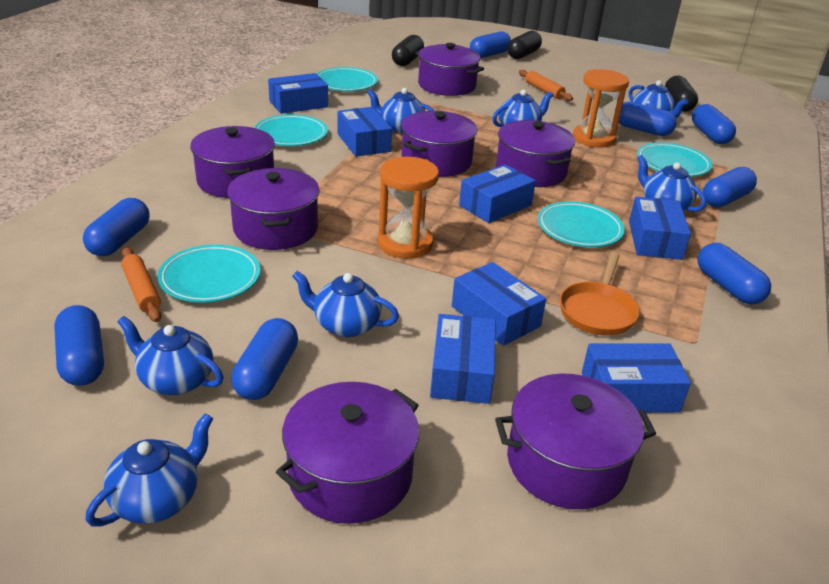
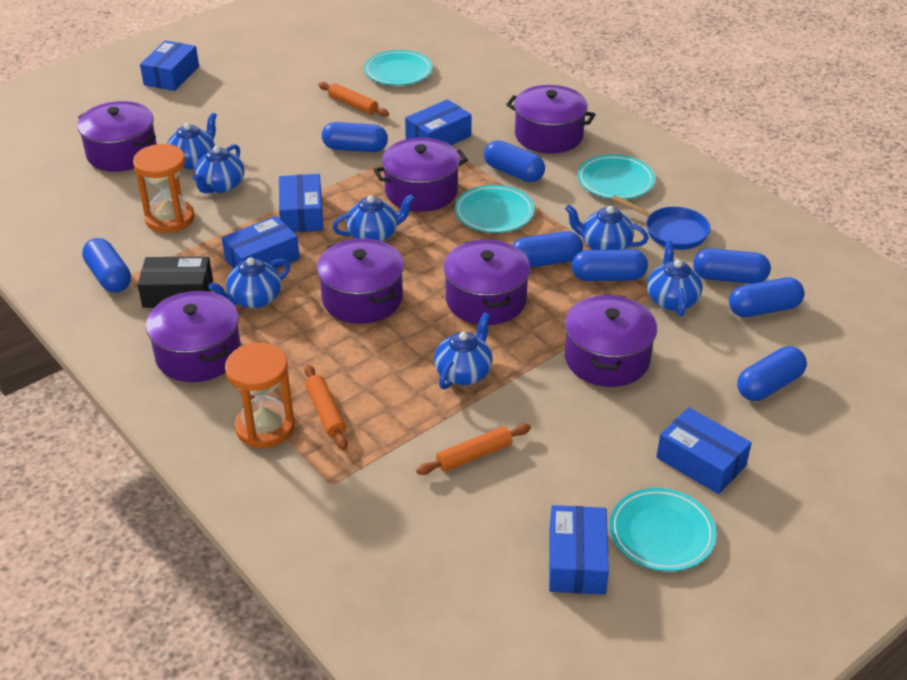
black box: 0 -> 1
black capsule: 3 -> 0
blue box: 7 -> 6
blue pan: 0 -> 1
orange pan: 1 -> 0
orange rolling pin: 2 -> 3
turquoise plate: 5 -> 4

